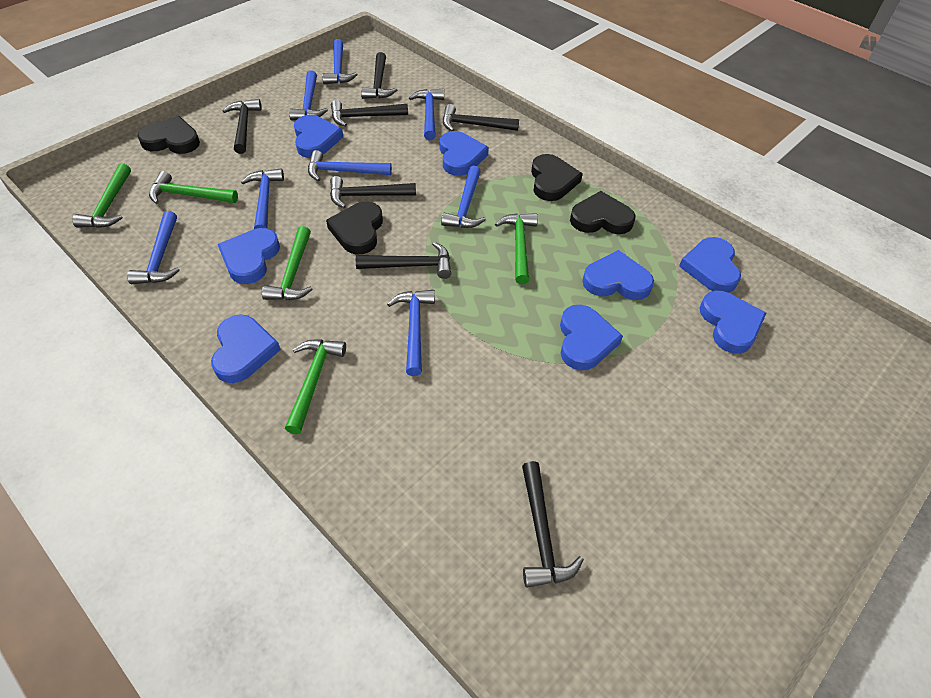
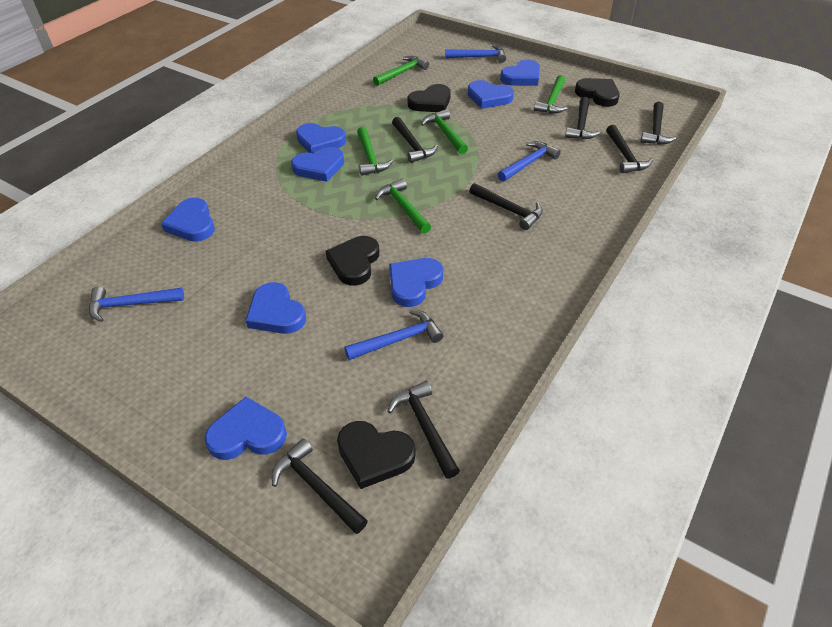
blue hammer: 8 -> 4

